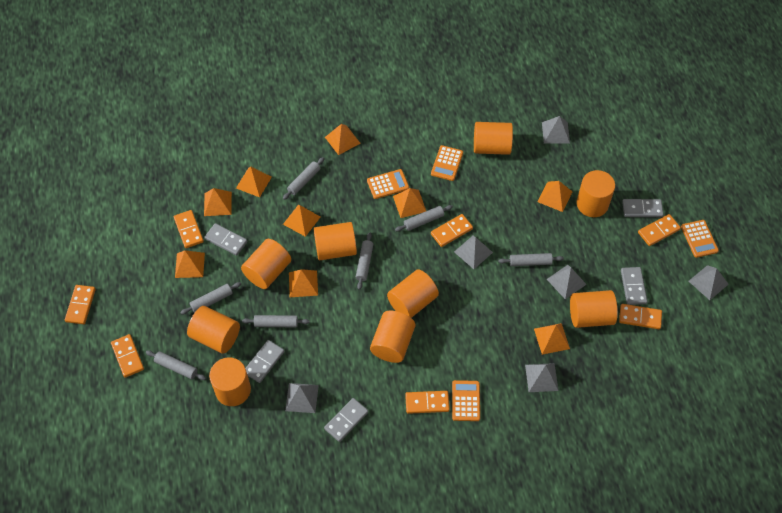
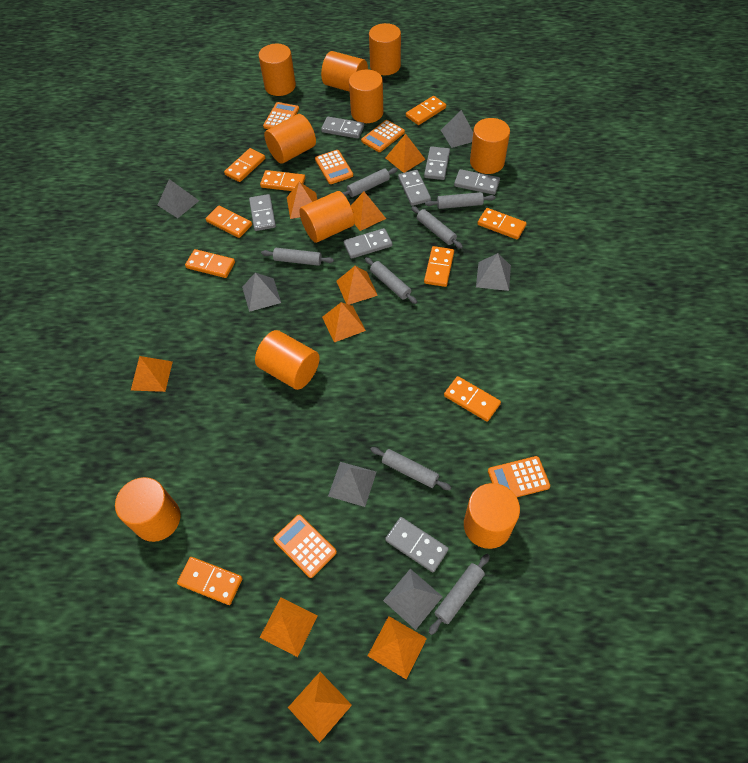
grey domino: 5 -> 7
orange calculator: 4 -> 5
orange cylinder: 9 -> 10
orange domino: 7 -> 9

